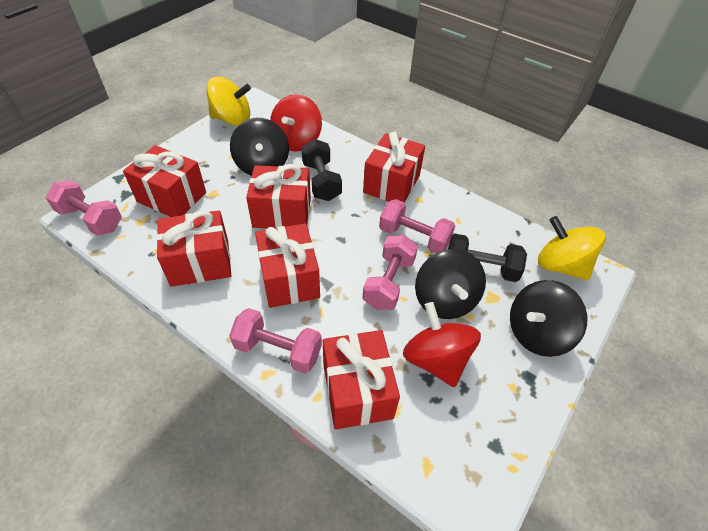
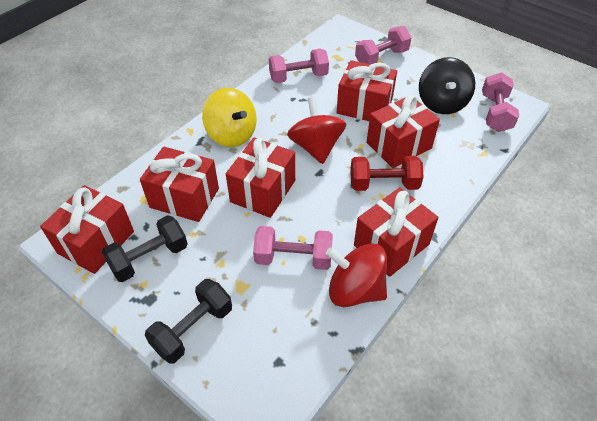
black spinning top: 3 -> 1
red dumbbell: 0 -> 1
yellow spinning top: 2 -> 1

